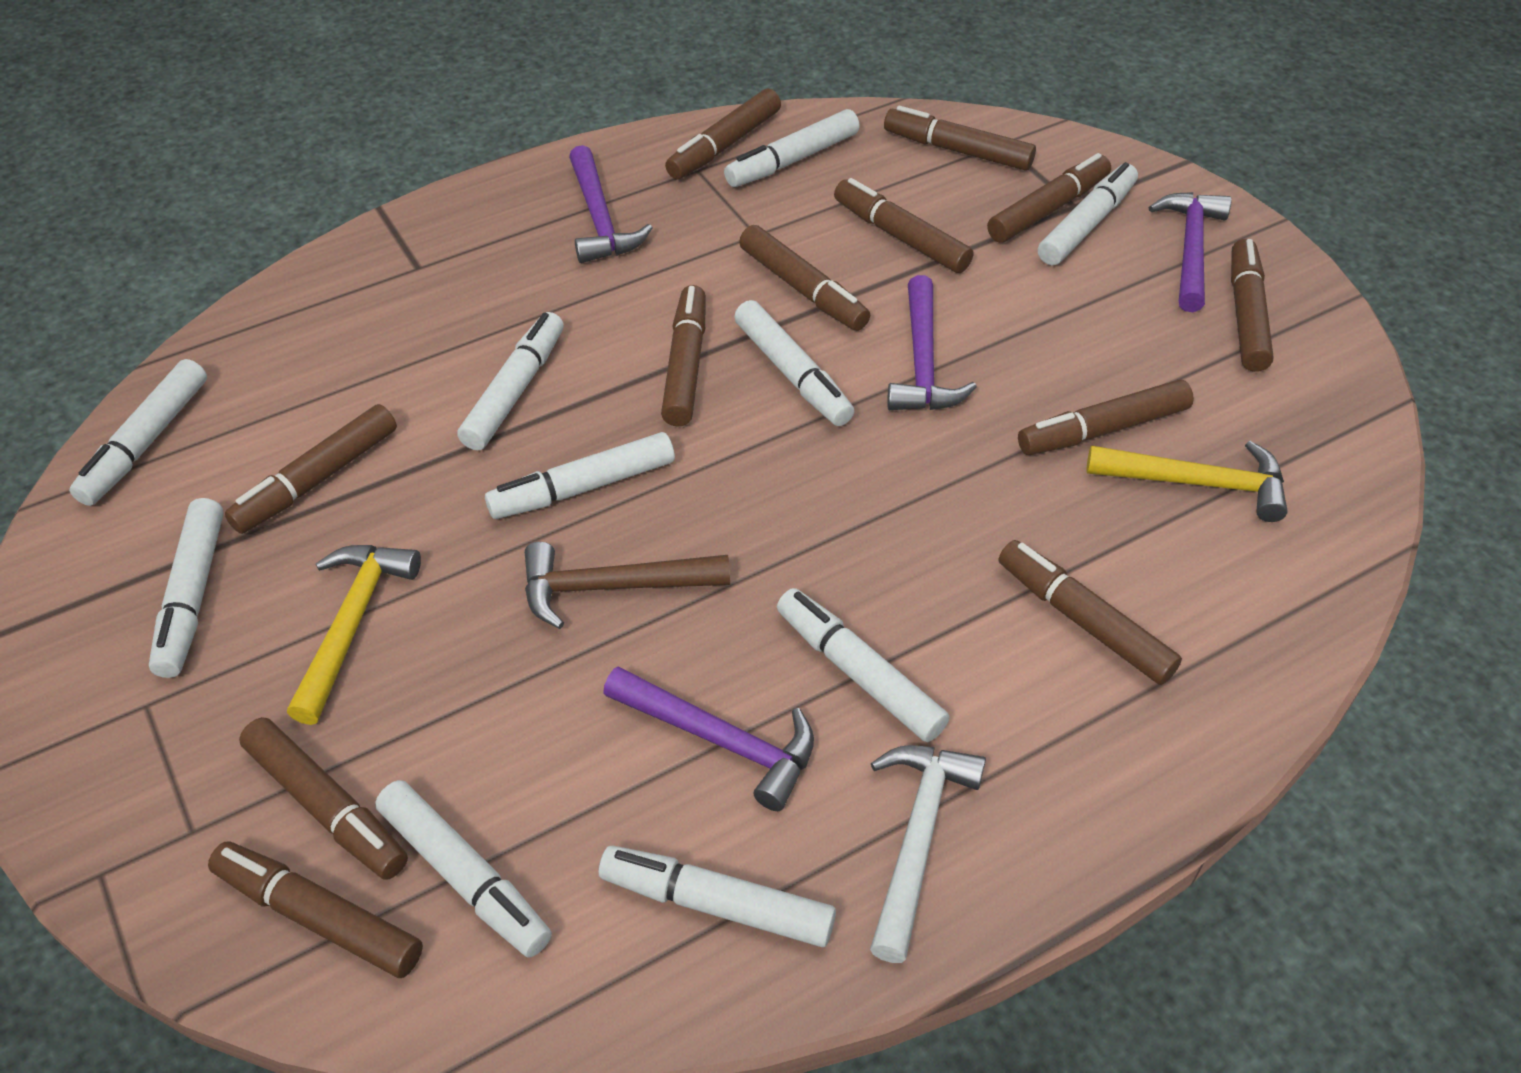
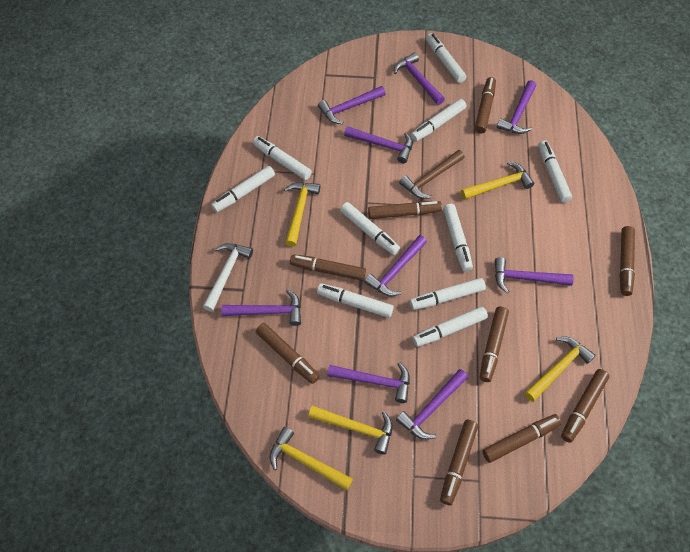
brown marker: 12 -> 9
purple hammer: 4 -> 9
yellow hammer: 2 -> 5

